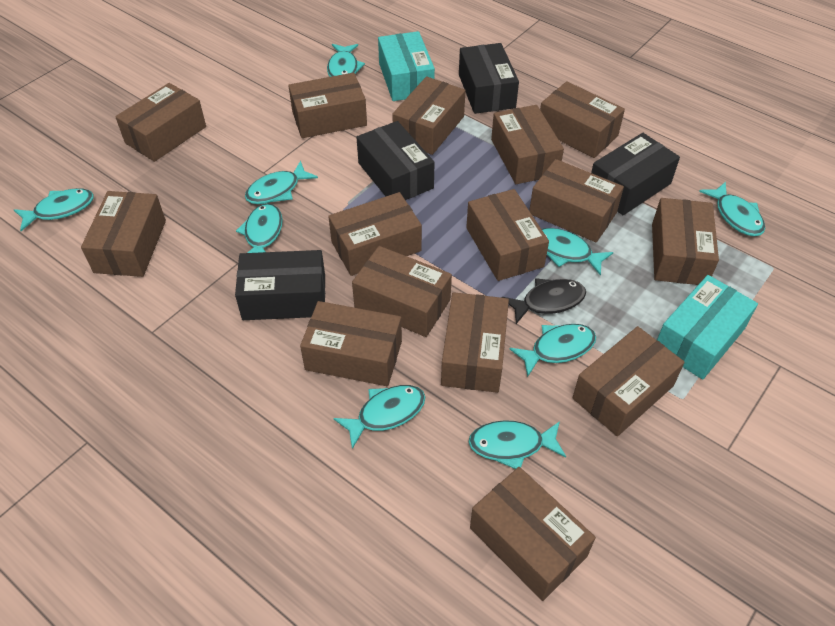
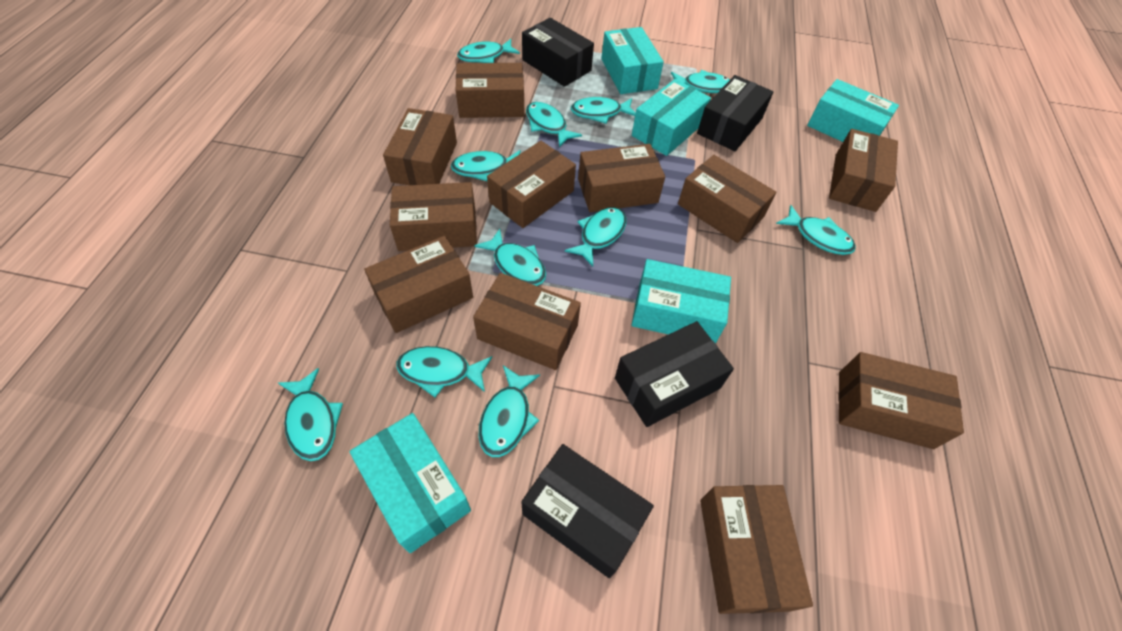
black fish: 1 -> 0
brown box: 15 -> 11
turquoise box: 2 -> 5
turquoise fish: 9 -> 11

